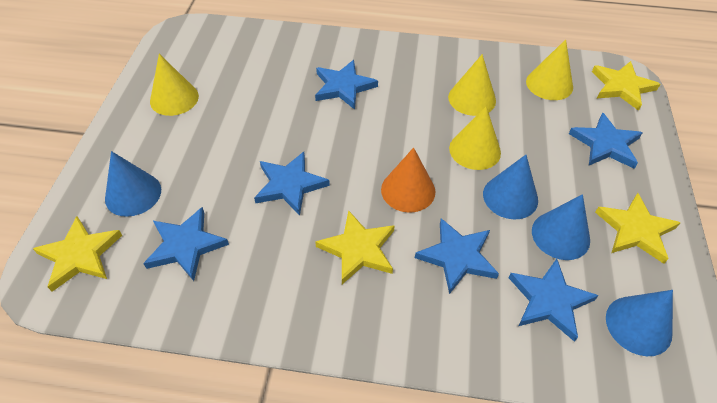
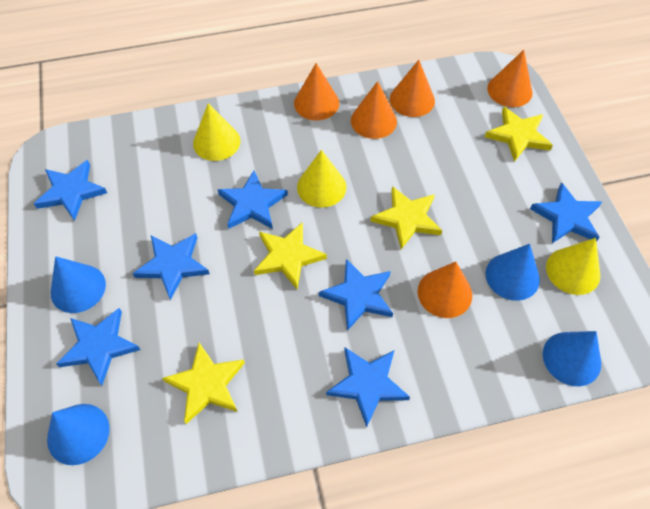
blue star: 6 -> 7
orange cone: 1 -> 5
yellow cone: 4 -> 3

